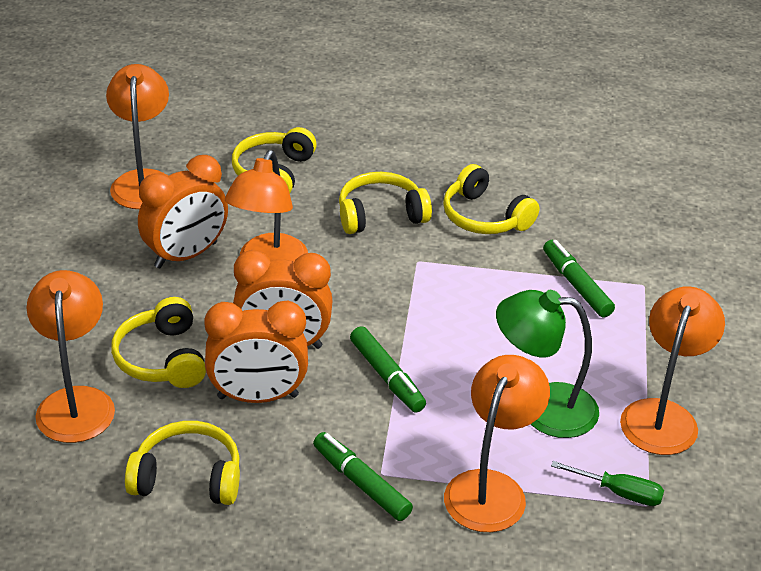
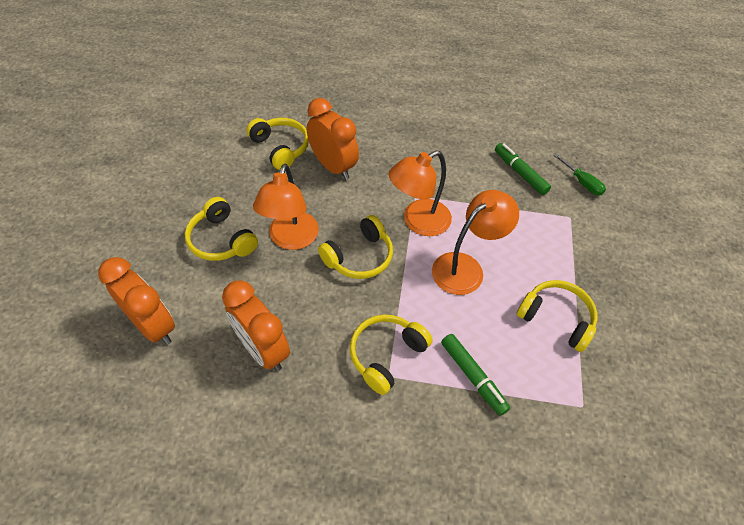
green lamp: 1 -> 0
green marker: 3 -> 2
orange lamp: 5 -> 3

